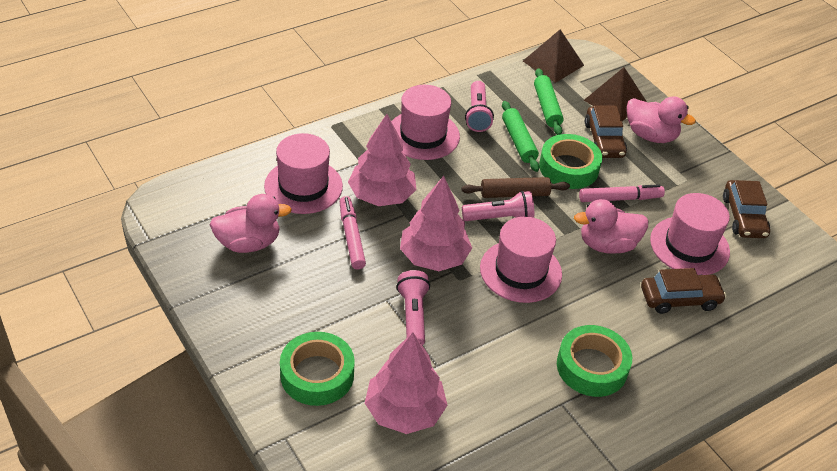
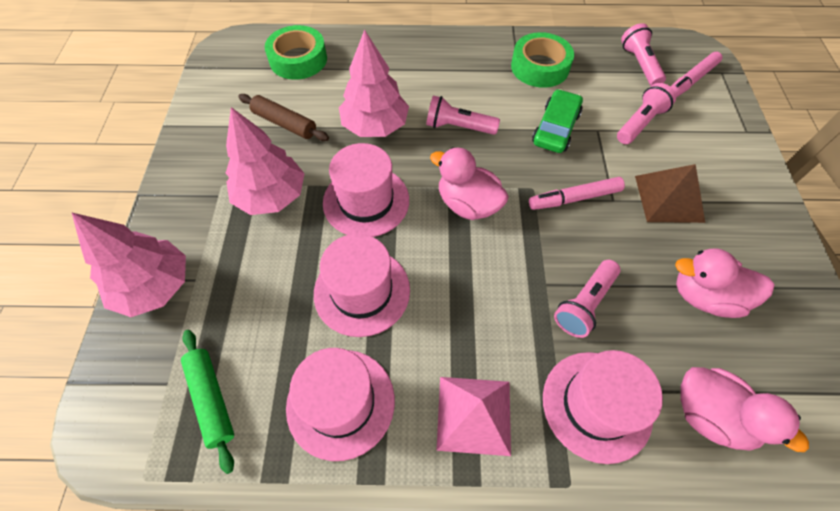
brown car: 3 -> 0
brown pyramid: 2 -> 1
green car: 0 -> 1
green rolling pin: 2 -> 1
green tape: 3 -> 2
pink flashlight: 3 -> 4
pink pyramid: 0 -> 1

